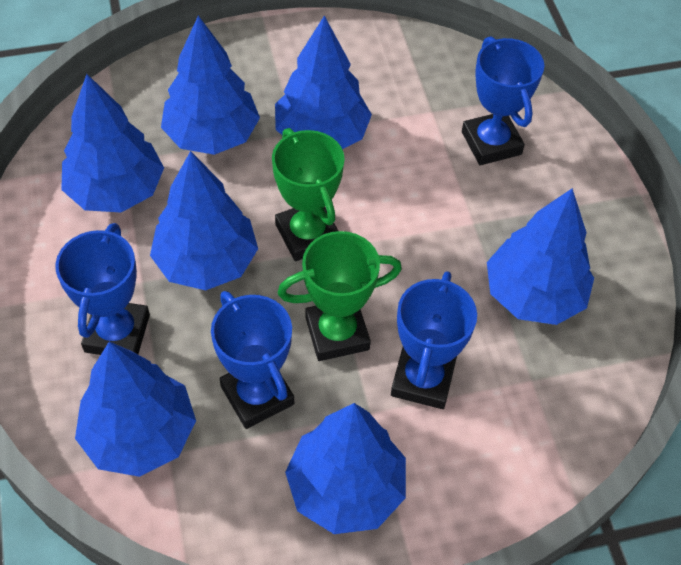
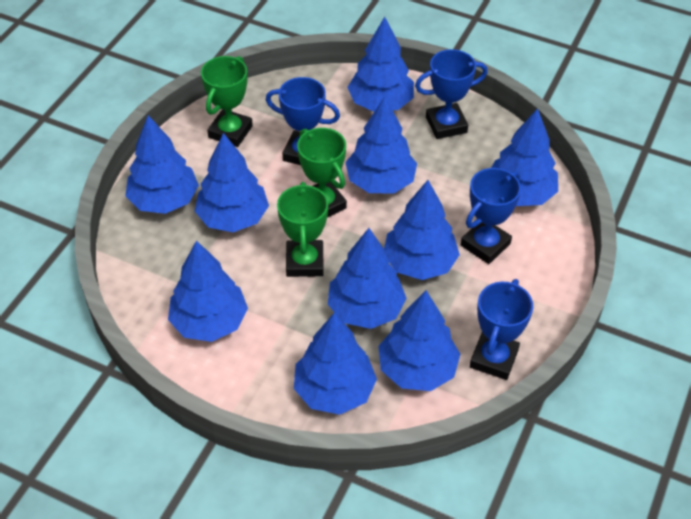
blue tree: 7 -> 10
green trophy: 2 -> 3

